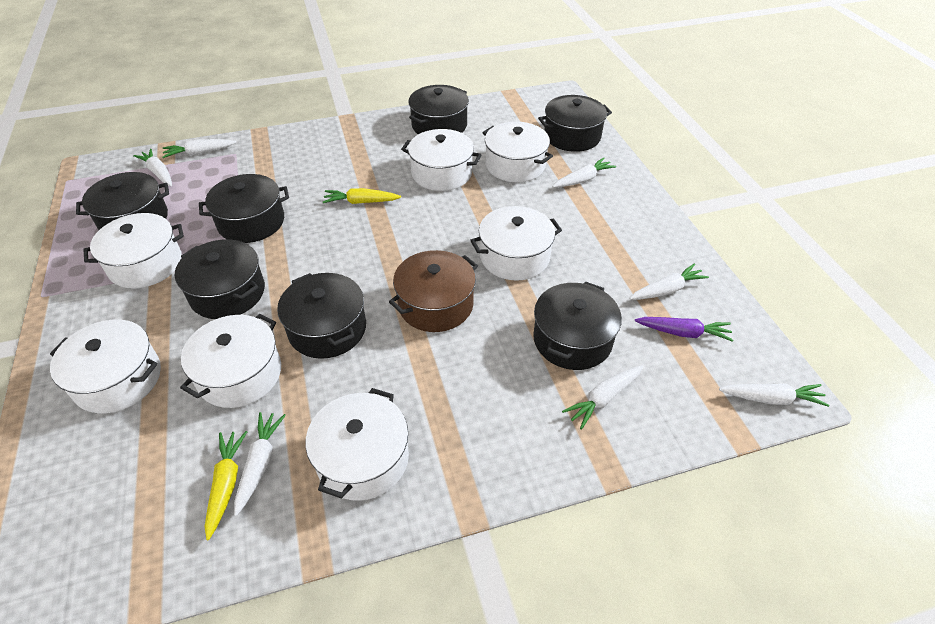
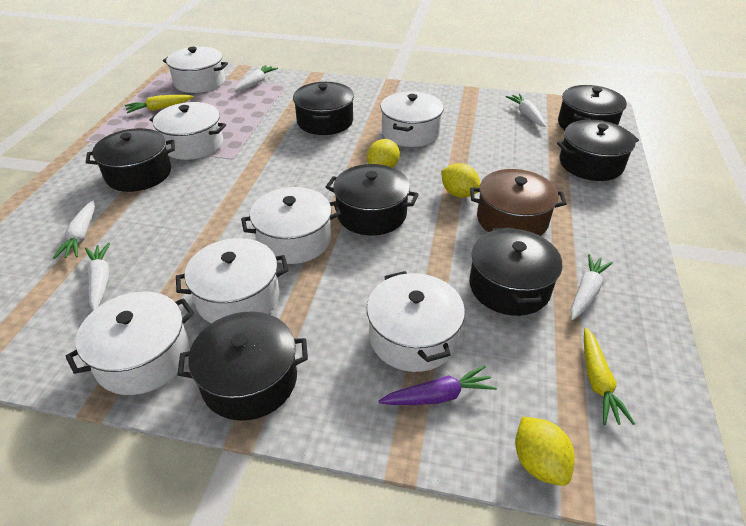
white carrot: 7 -> 5
yellow lemon: 0 -> 3

